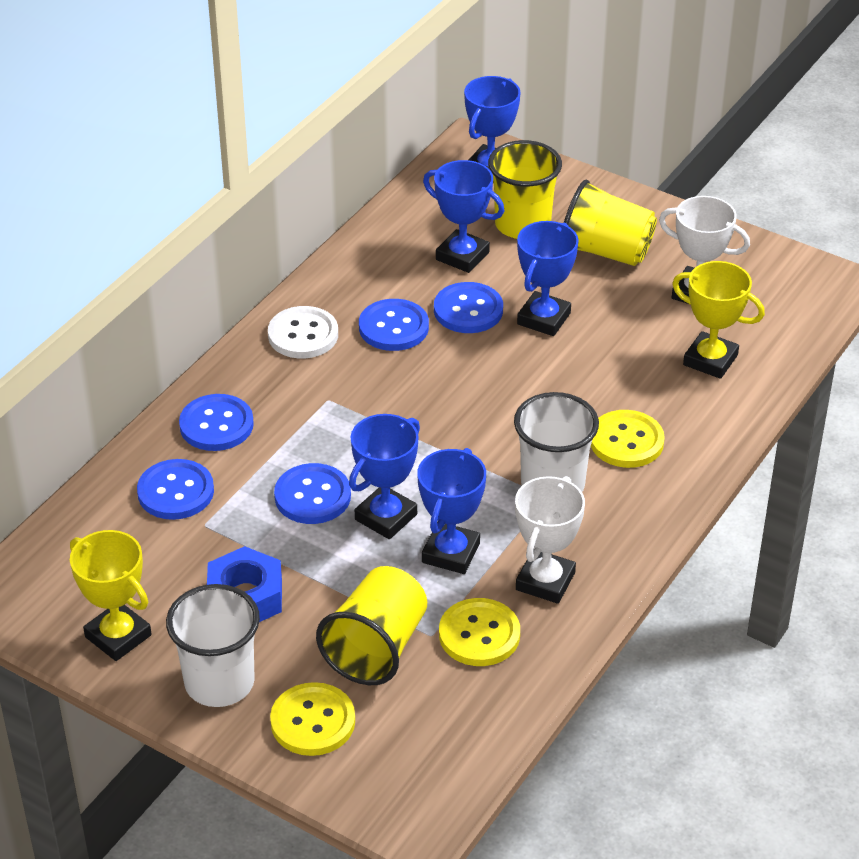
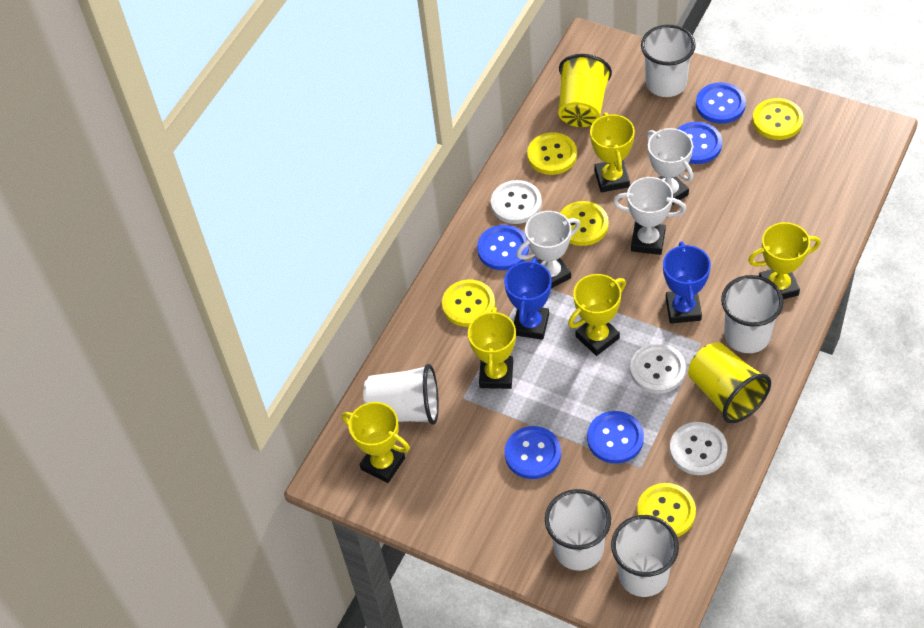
blue nut: 1 -> 0
blue trophy: 5 -> 2
white button: 1 -> 3
white cup: 2 -> 5
white trophy: 2 -> 3
yellow button: 3 -> 5
yellow cup: 3 -> 2
yellow trophy: 2 -> 5

